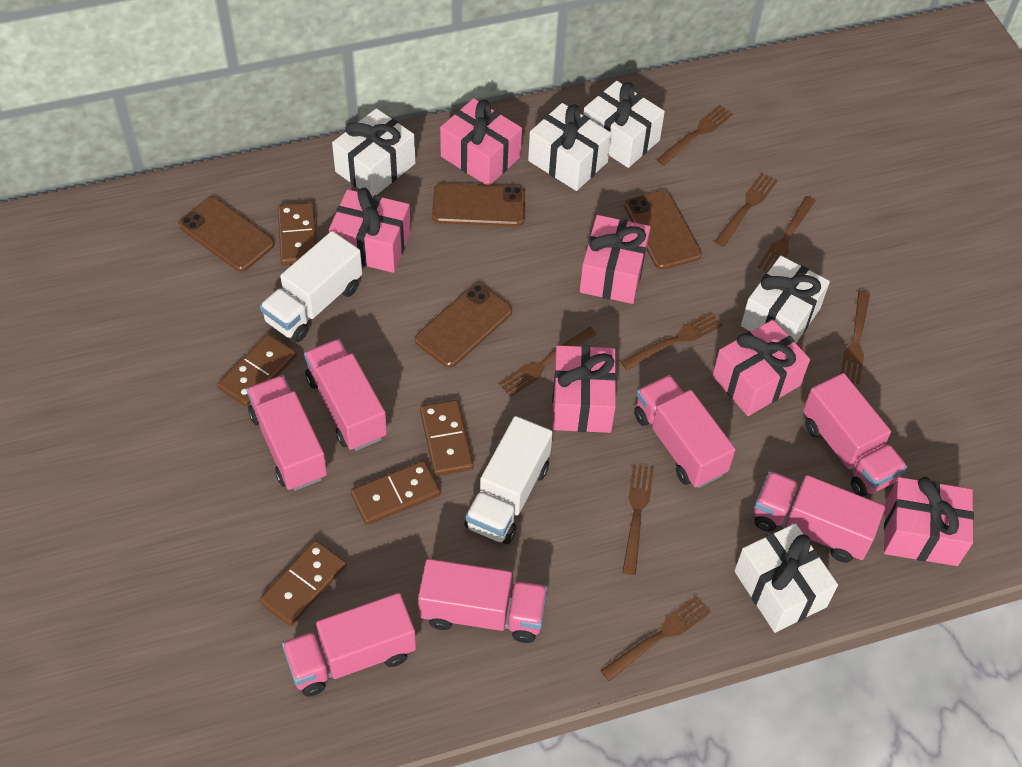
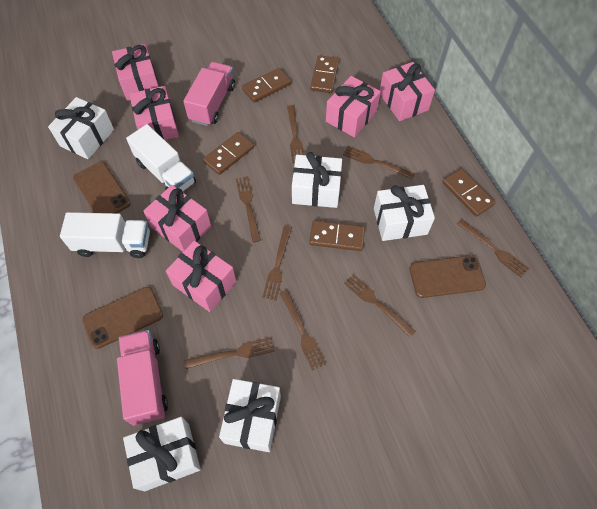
brown phone: 4 -> 3
pink truck: 7 -> 2

